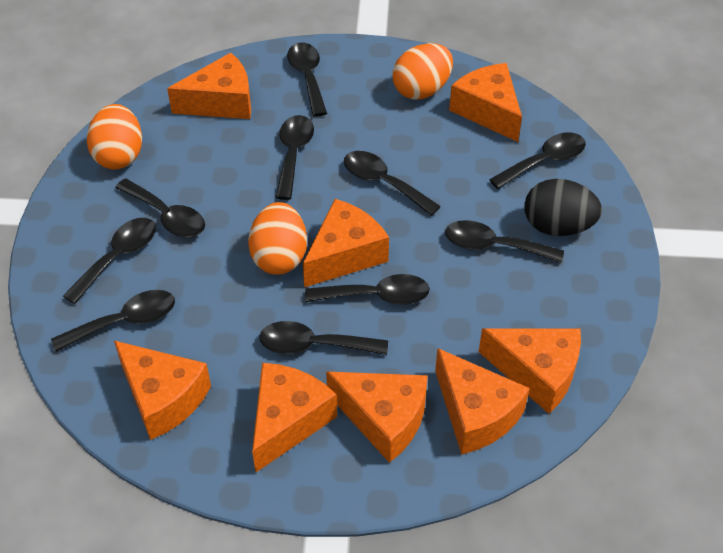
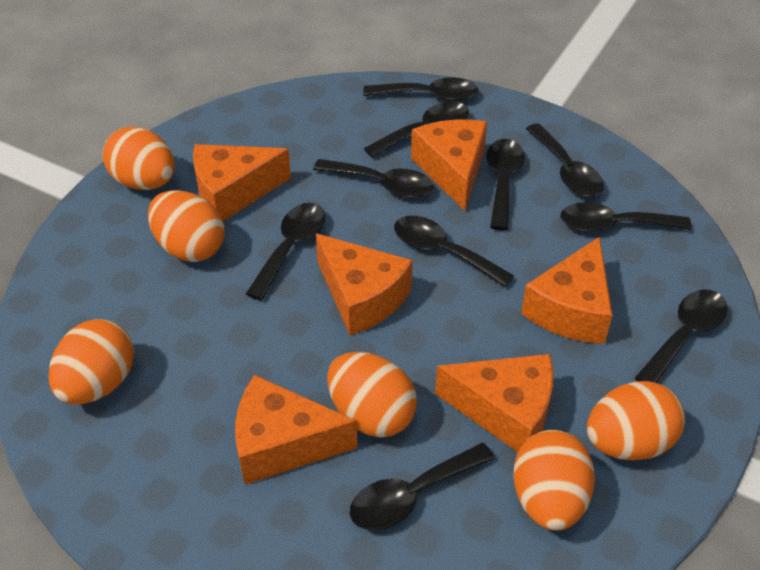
black egg: 1 -> 0
orange cheese: 8 -> 6
orange egg: 3 -> 6

